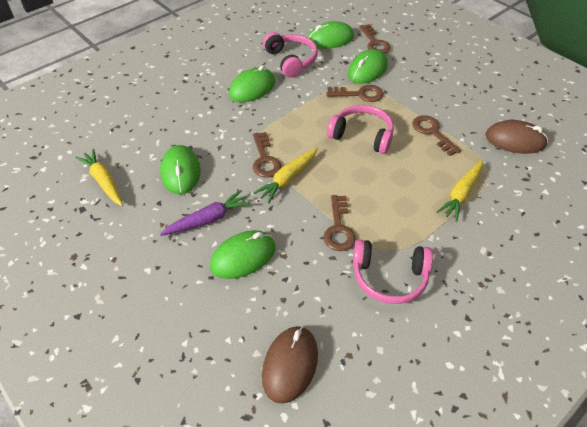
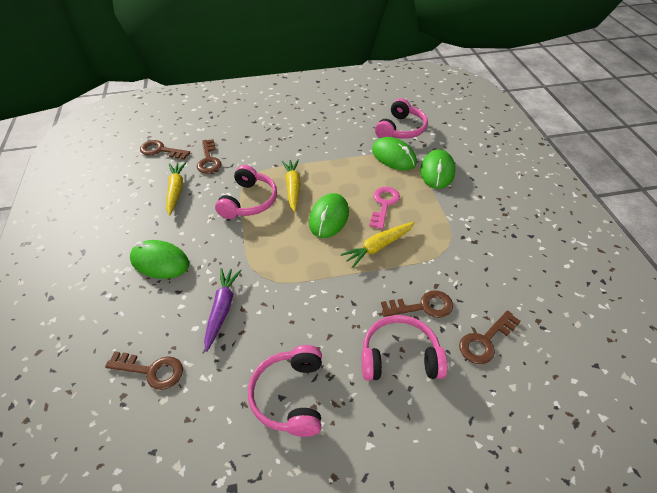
brown mouse: 2 -> 0
green mouse: 5 -> 4
pink headphones: 3 -> 4
pink key: 0 -> 1

